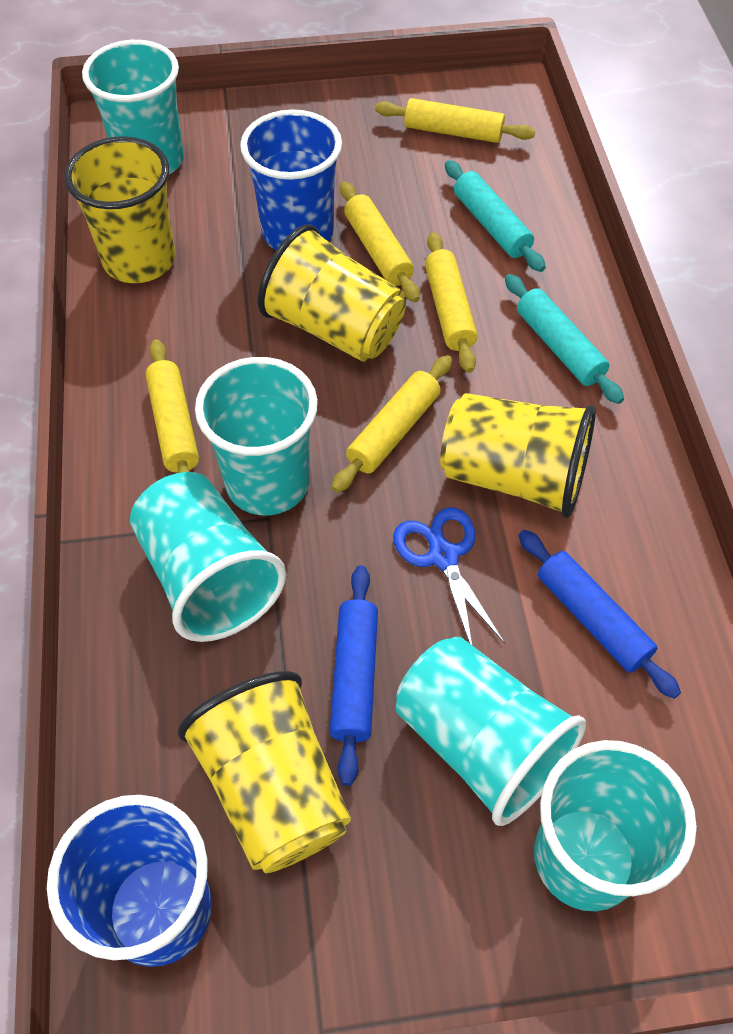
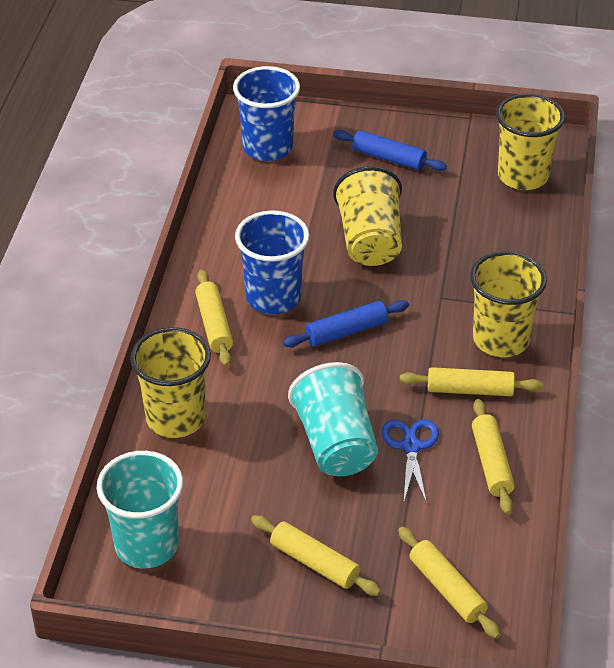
turquoise cup: 5 -> 2
turquoise rolling pin: 2 -> 0

